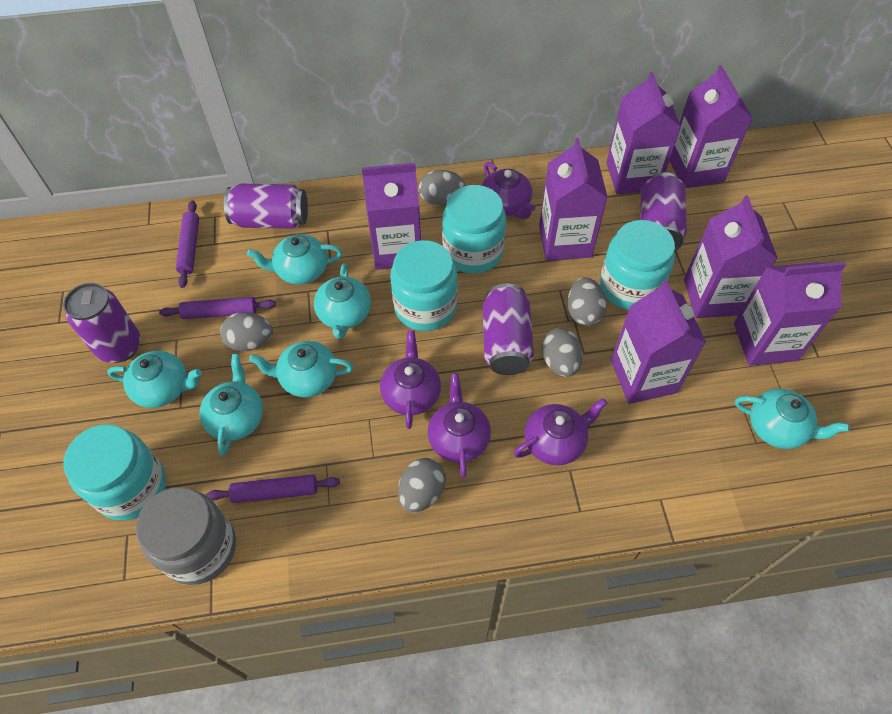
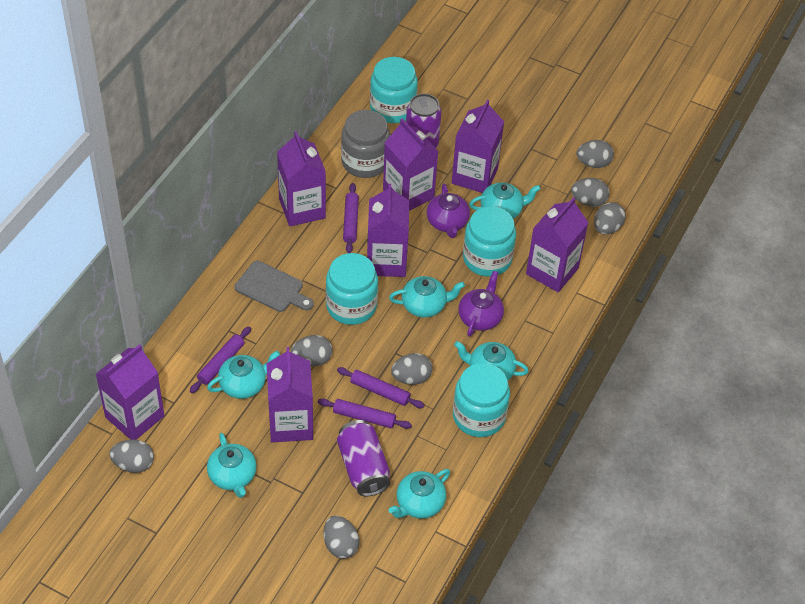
grey cutting board: 0 -> 1
grey egg: 5 -> 7
purple can: 4 -> 2
purple rolling pin: 3 -> 4
purple teapot: 4 -> 2

